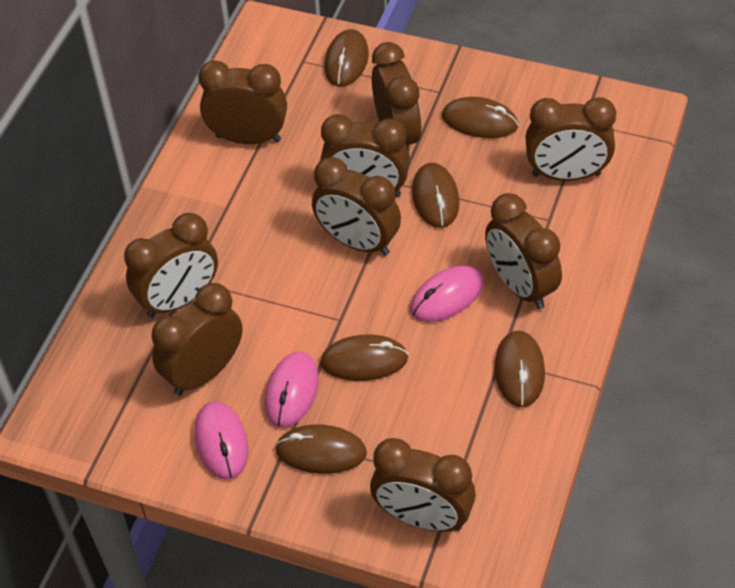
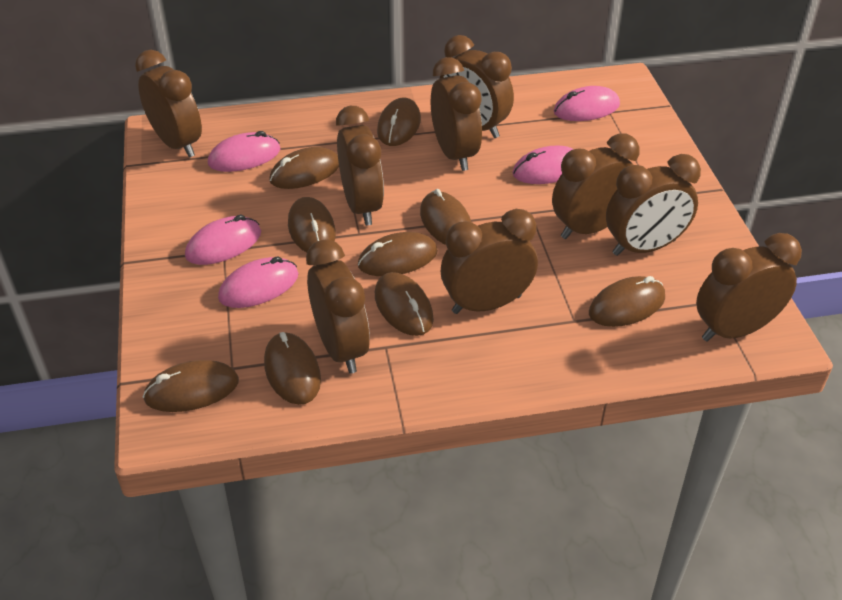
brown mouse: 6 -> 9
pink mouse: 3 -> 5

